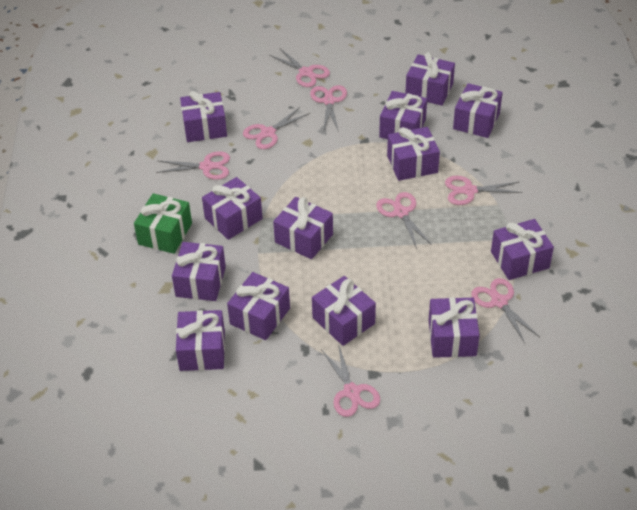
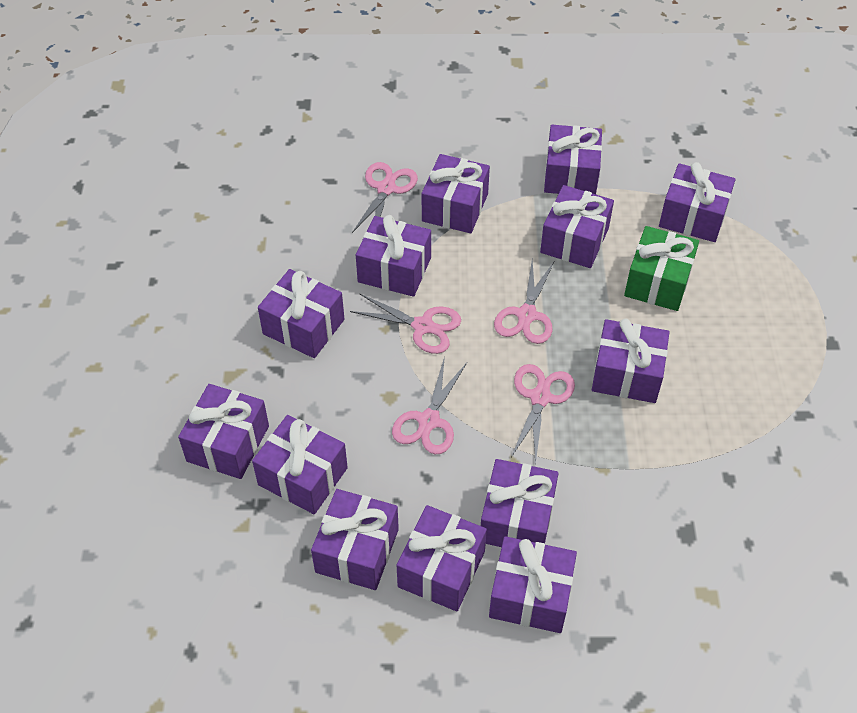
pink scissors: 8 -> 5

